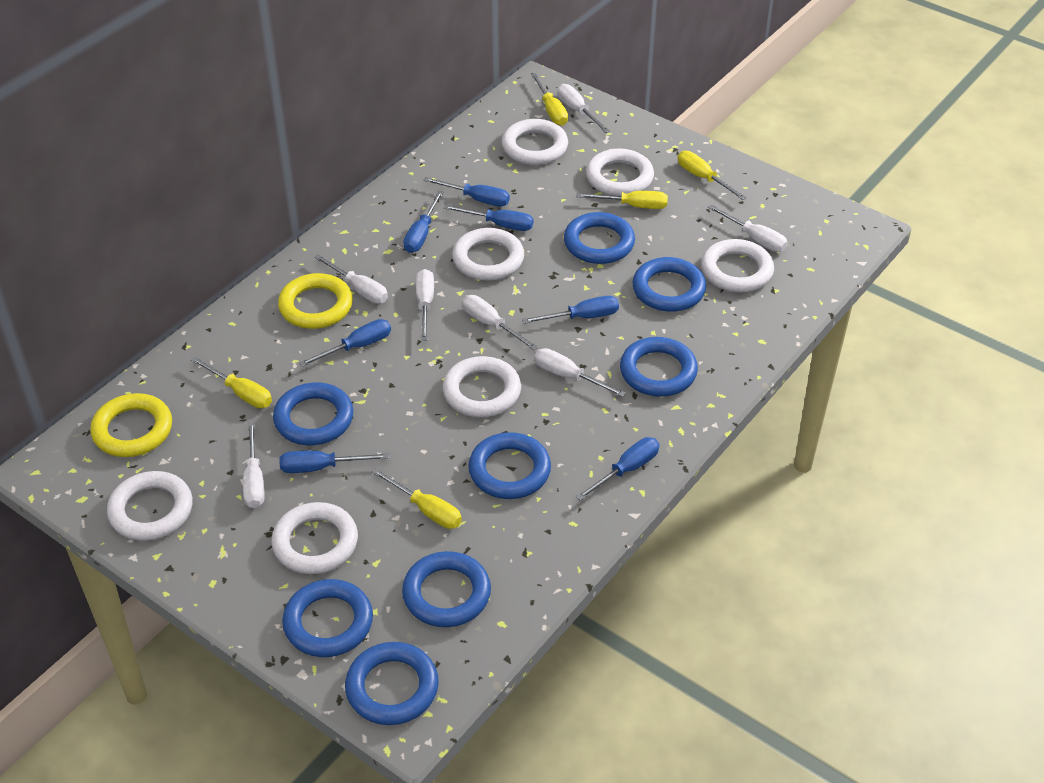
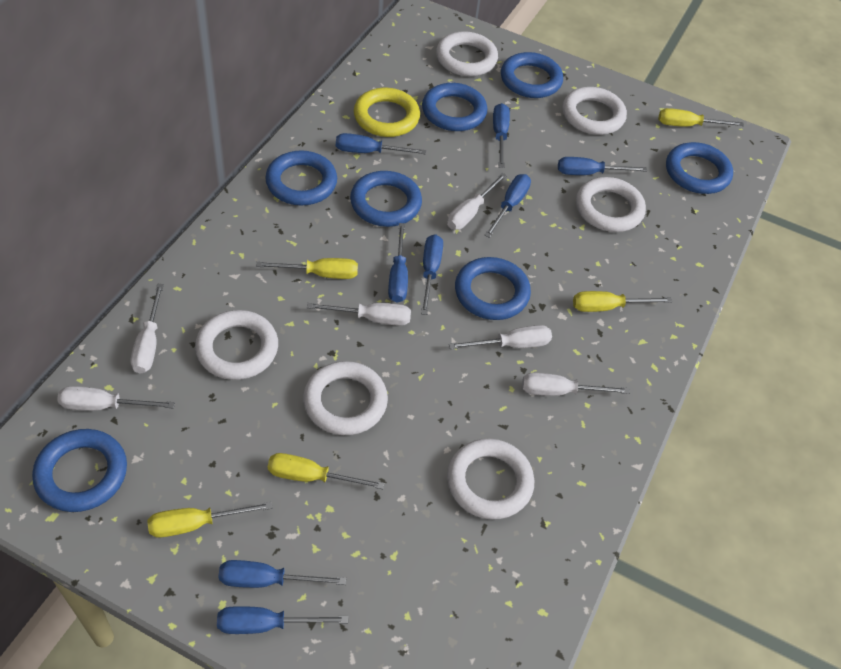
blue ring: 8 -> 7
blue screwdriver: 7 -> 8
white ring: 7 -> 6
white screwdriver: 7 -> 6
yellow ring: 2 -> 1

